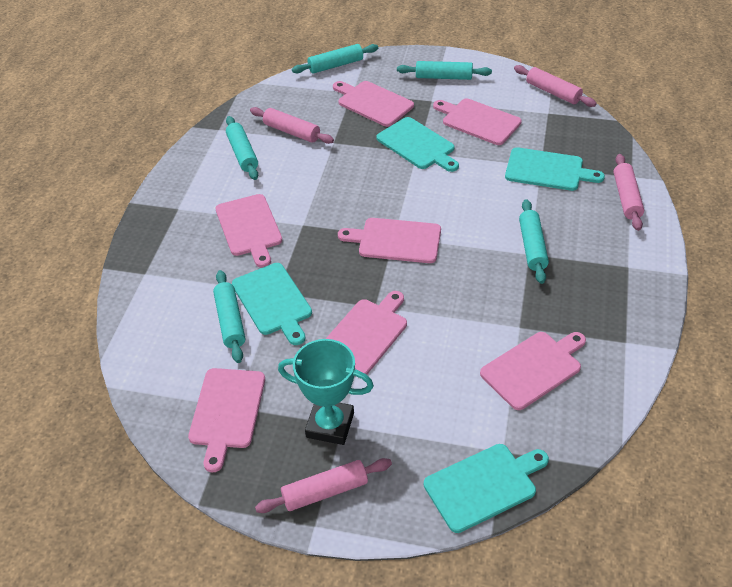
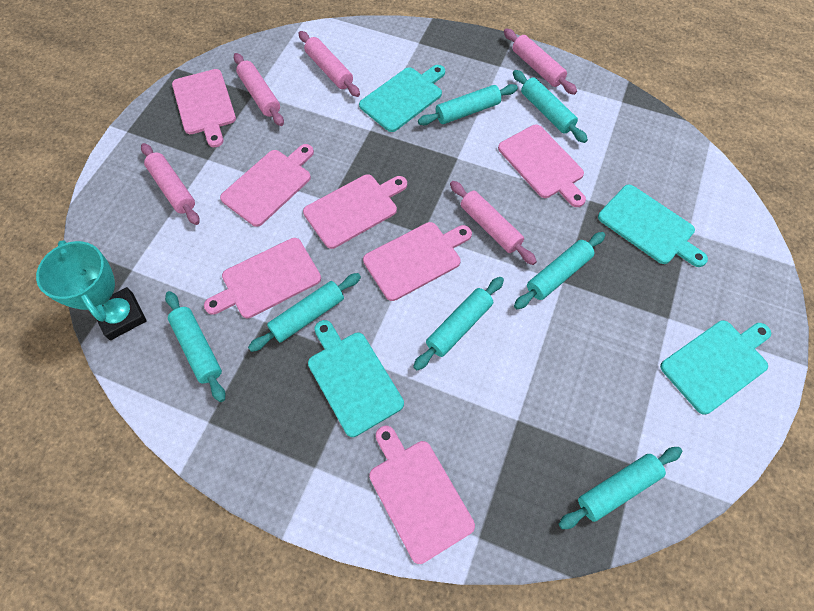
pink rolling pin: 4 -> 5
turquoise rolling pin: 5 -> 7

